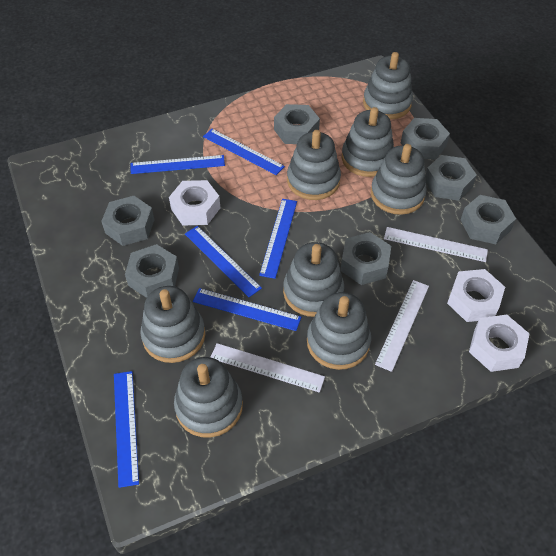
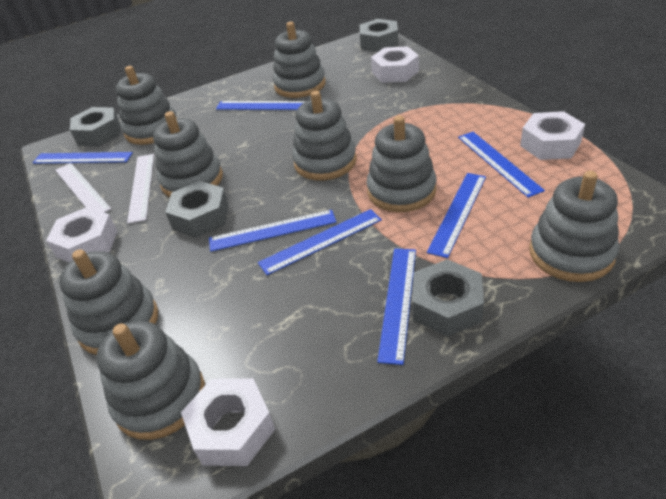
blue ruler: 6 -> 7
grey nut: 7 -> 4
white nut: 3 -> 4
white ruler: 3 -> 2

